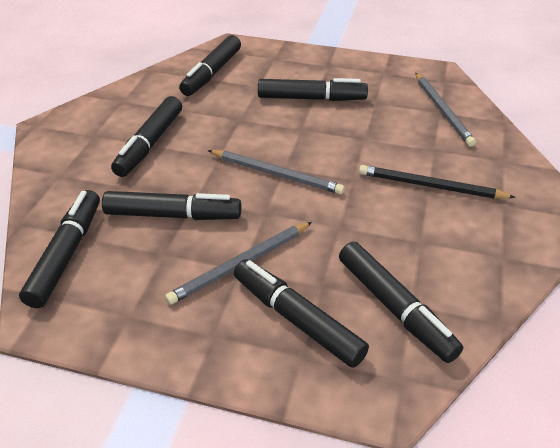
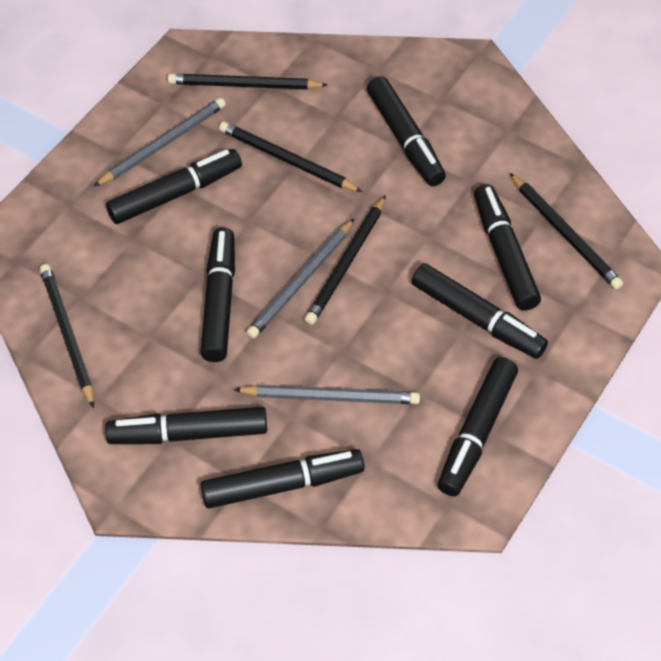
black marker: 7 -> 8
black pencil: 1 -> 5

